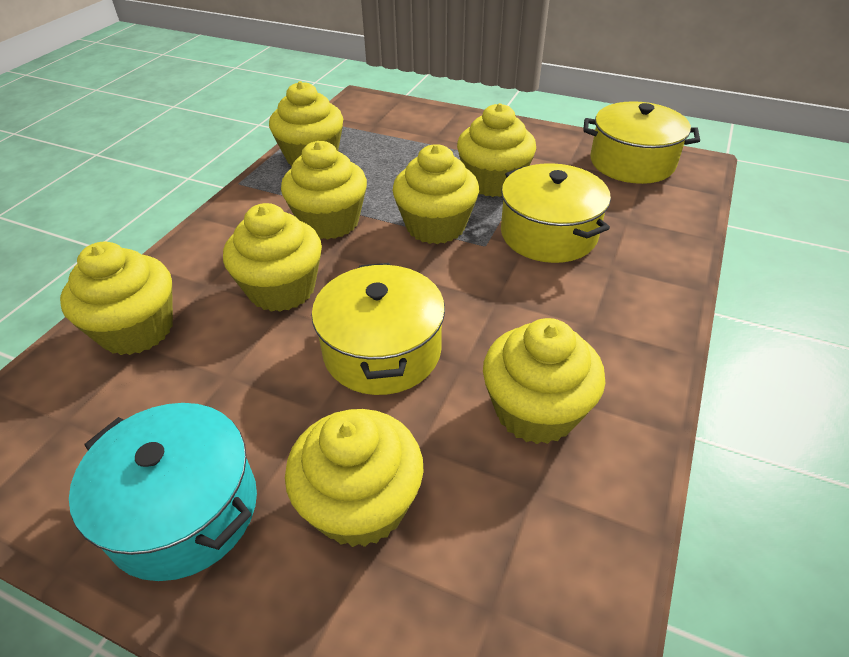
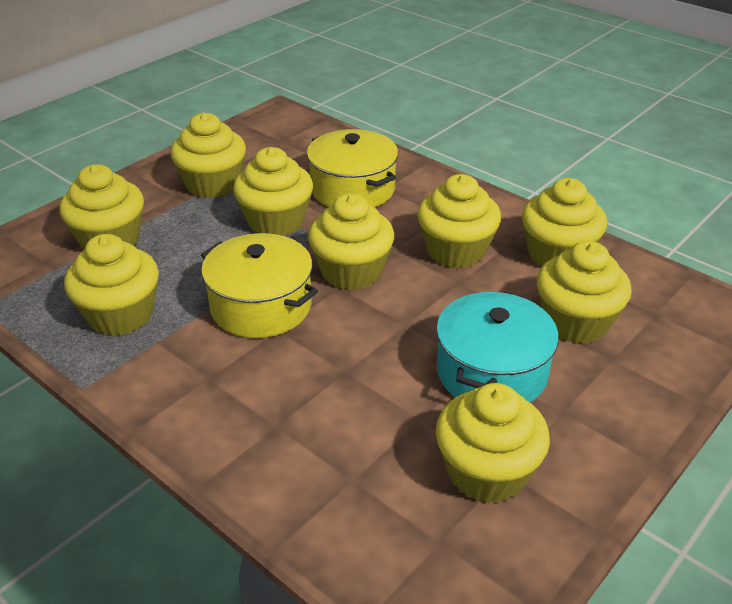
yellow cupcake: 8 -> 9
yellow pot: 3 -> 2

